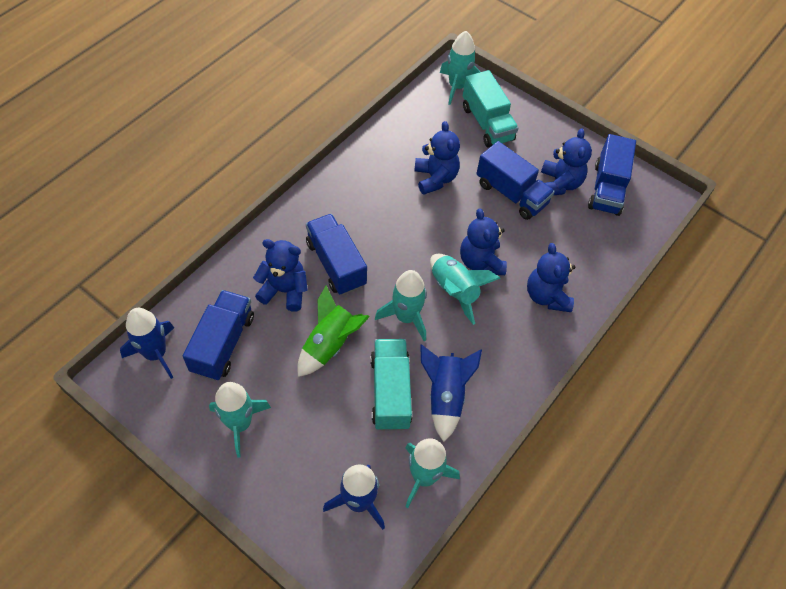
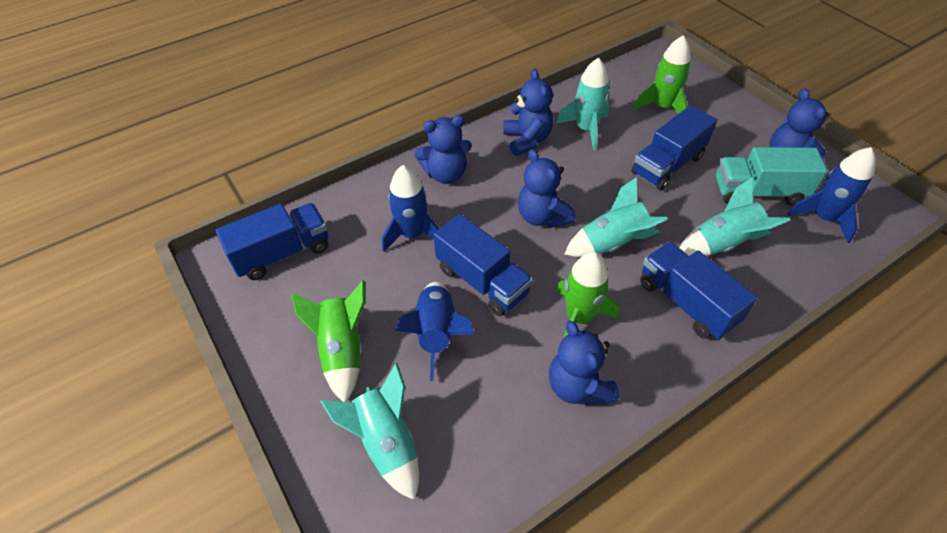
green rocket: 1 -> 3
turquoise rocket: 5 -> 4
turquoise truck: 2 -> 1

